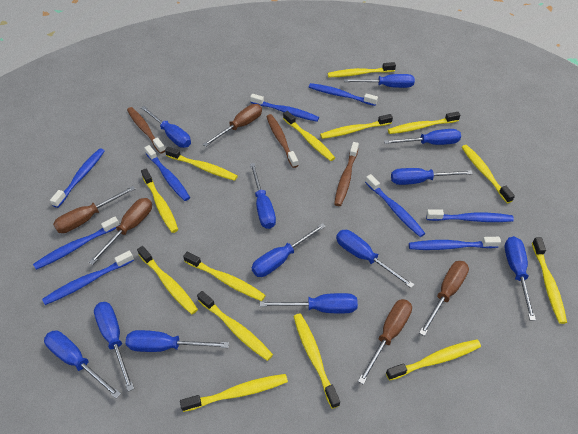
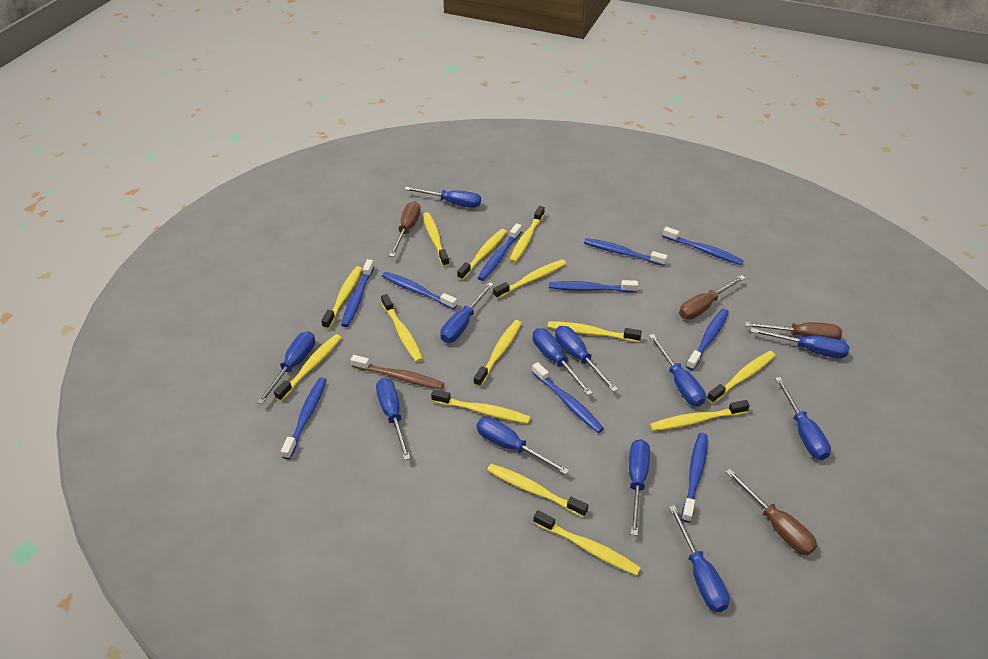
blue toothbrush: 9 -> 10
brown screwdriver: 5 -> 4
brown toothbrush: 3 -> 1

